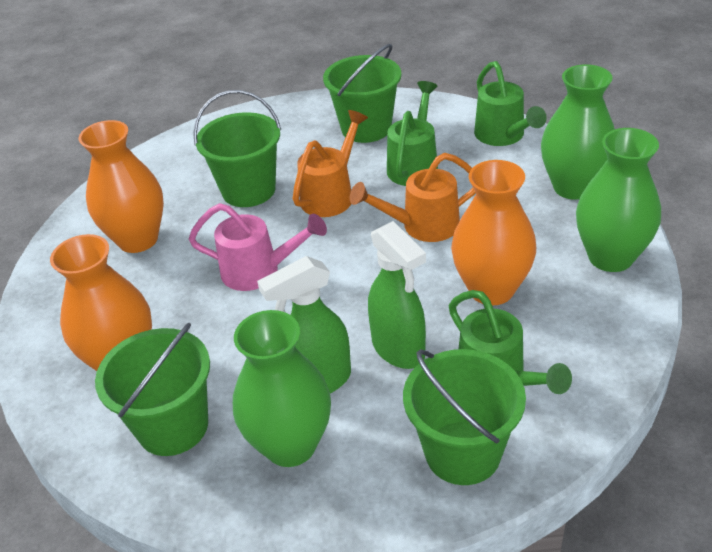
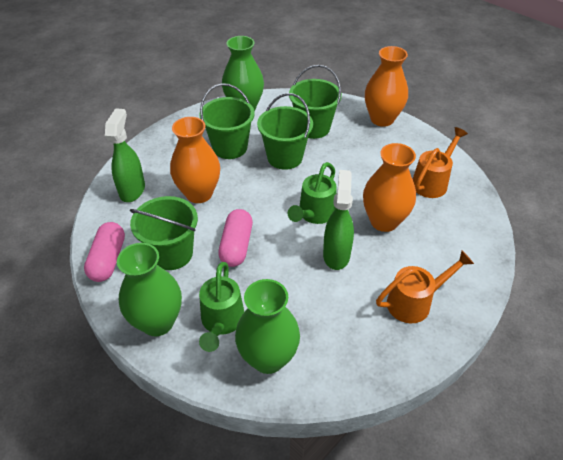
green watering can: 3 -> 2
pink capsule: 0 -> 2
pink watering can: 1 -> 0

